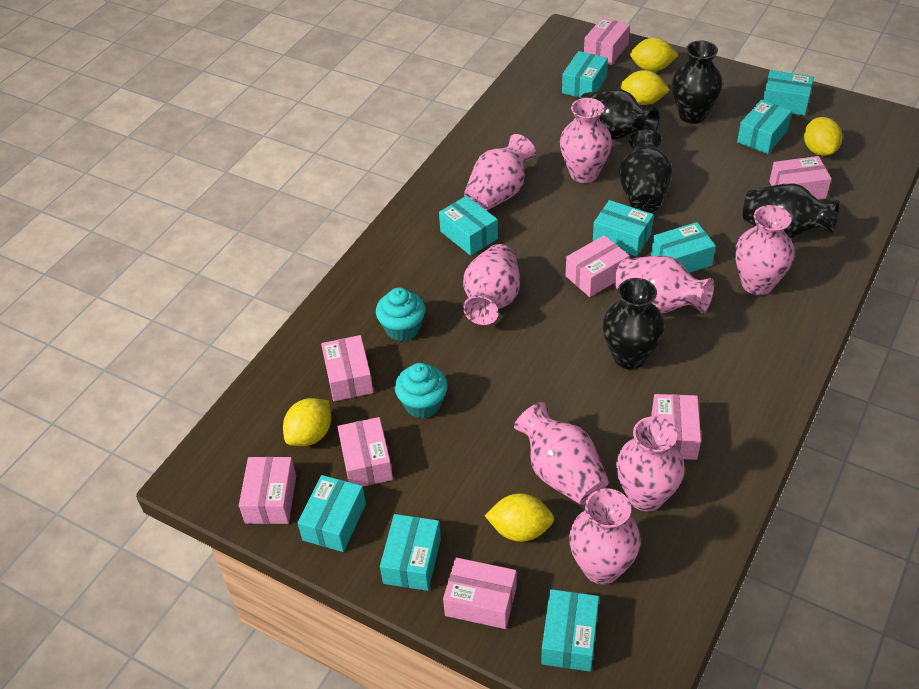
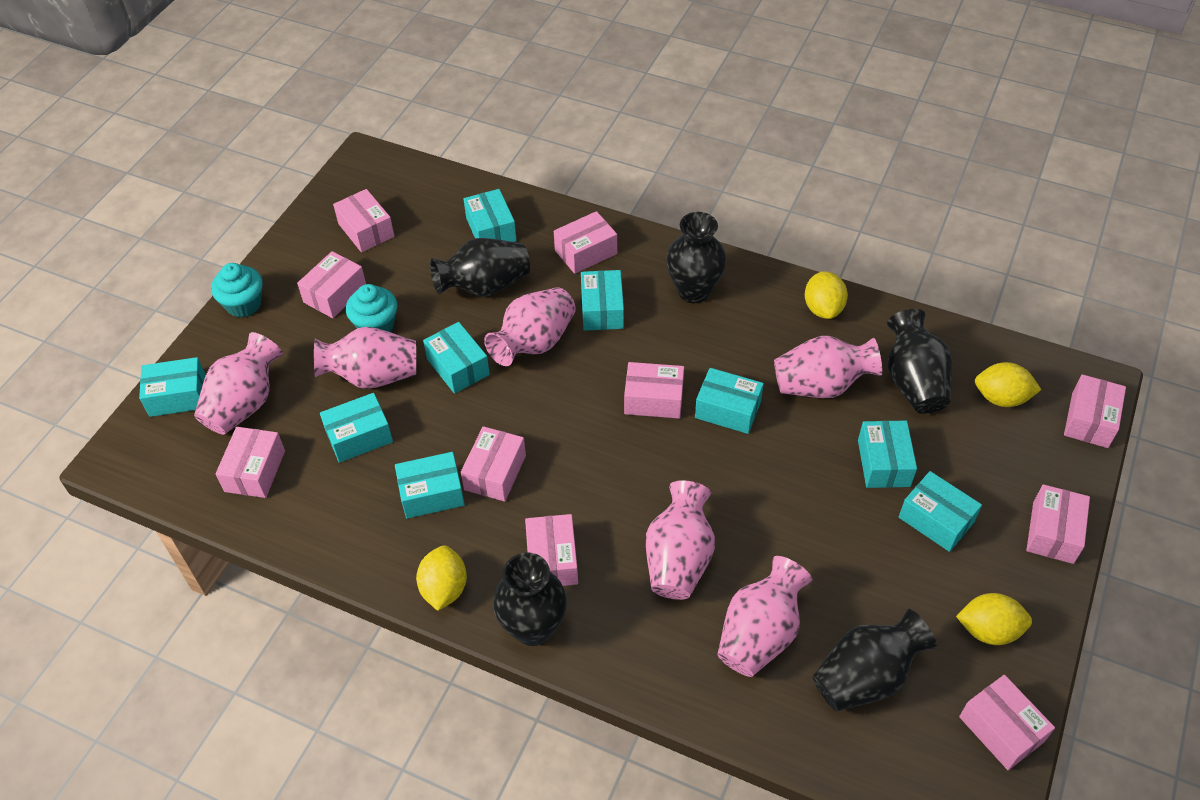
pink box: 8 -> 10
pink vase: 8 -> 6
yellow lemon: 5 -> 4

